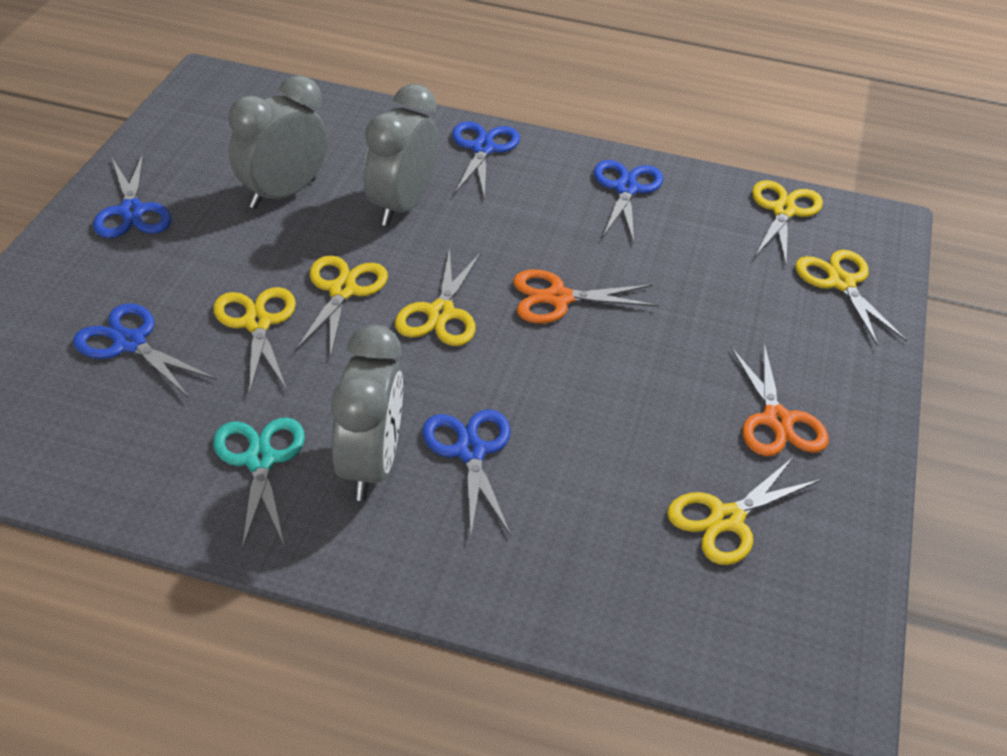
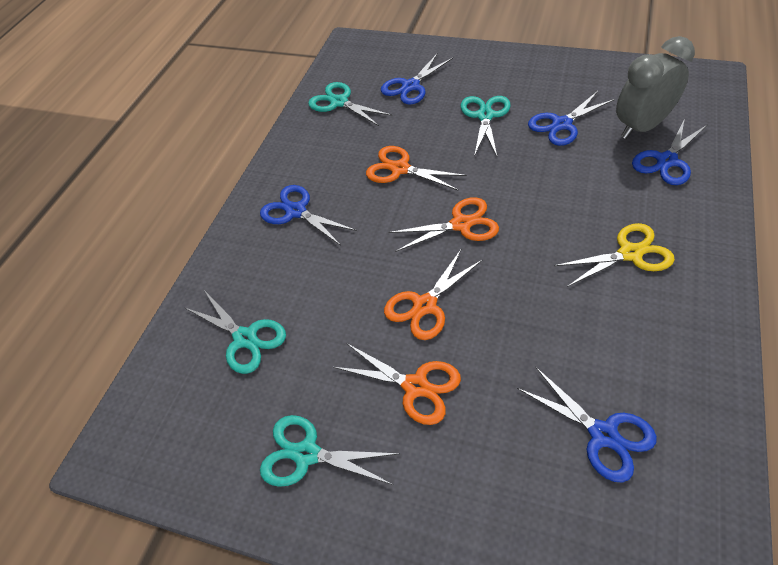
grey clock: 3 -> 1
orange scissors: 2 -> 4
turquoise scissors: 1 -> 4
yellow scissors: 6 -> 1

